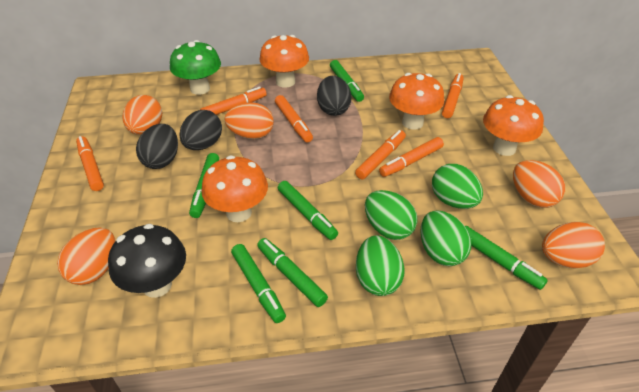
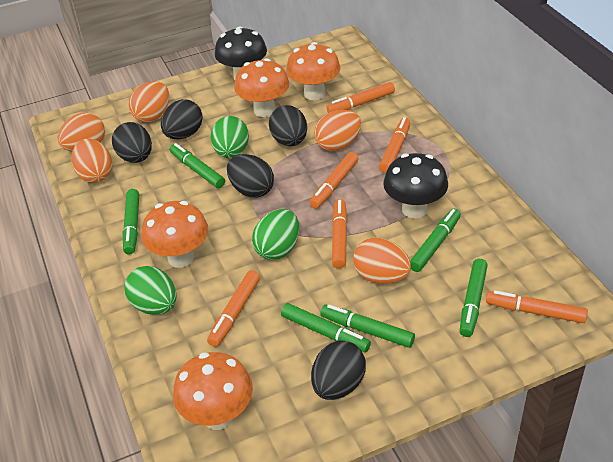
black egg: 3 -> 5
black mushroom: 1 -> 2
green egg: 4 -> 3
green mushroom: 1 -> 0

